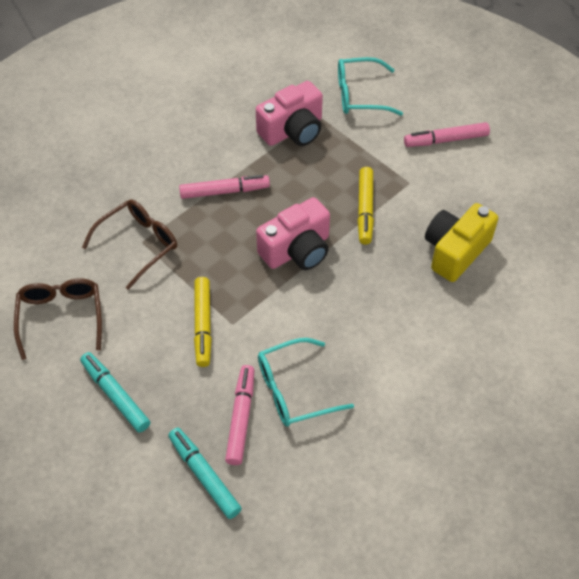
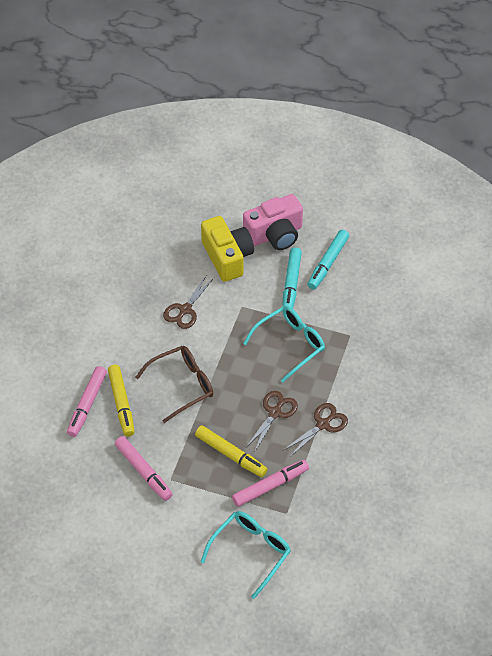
brown glasses: 2 -> 1
brown scissors: 0 -> 3
pink camera: 2 -> 1

